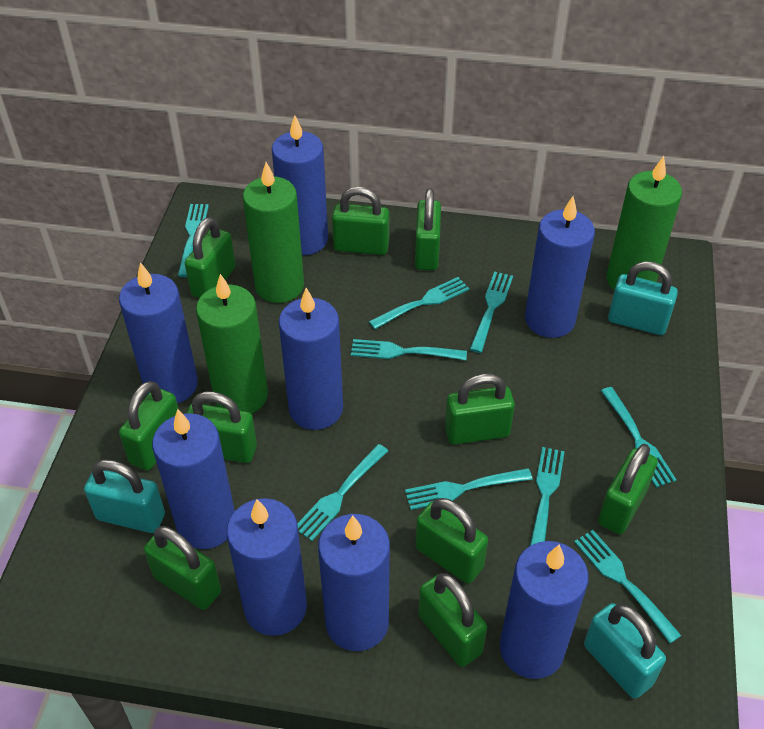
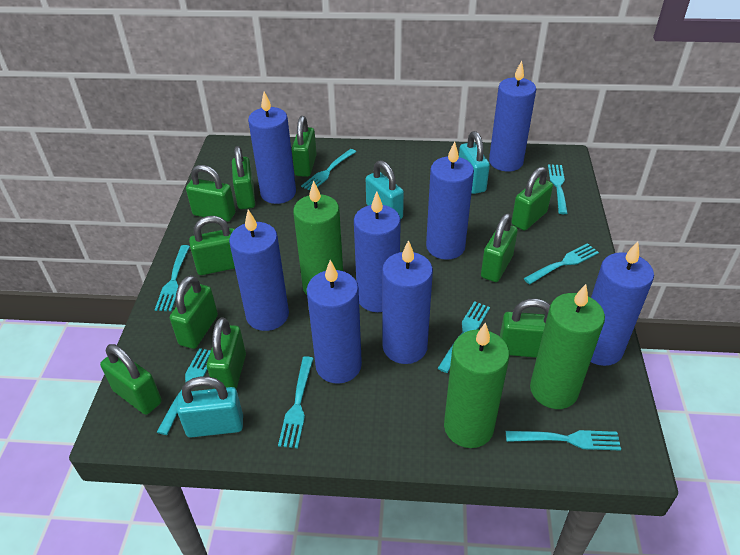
turquoise fork: 9 -> 8

